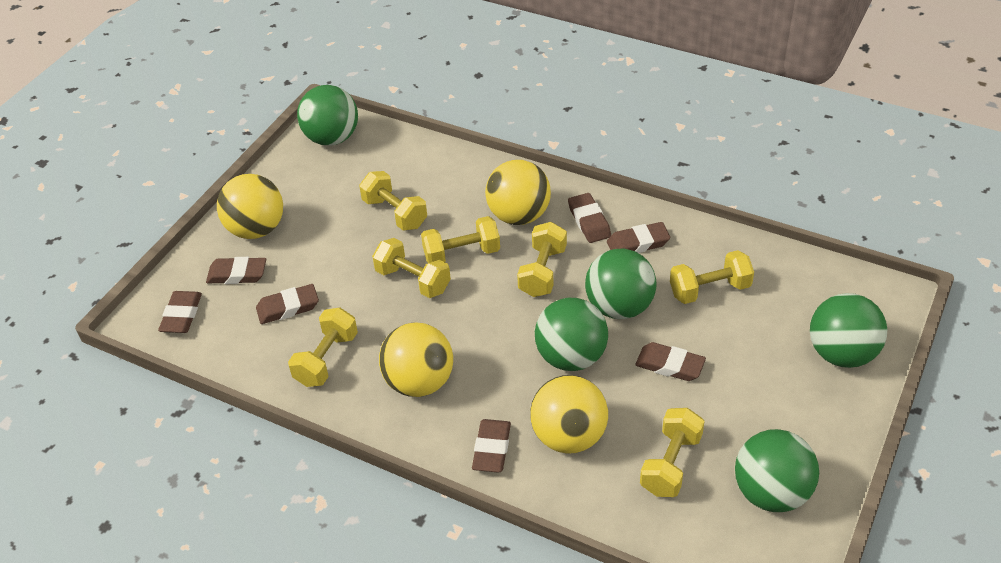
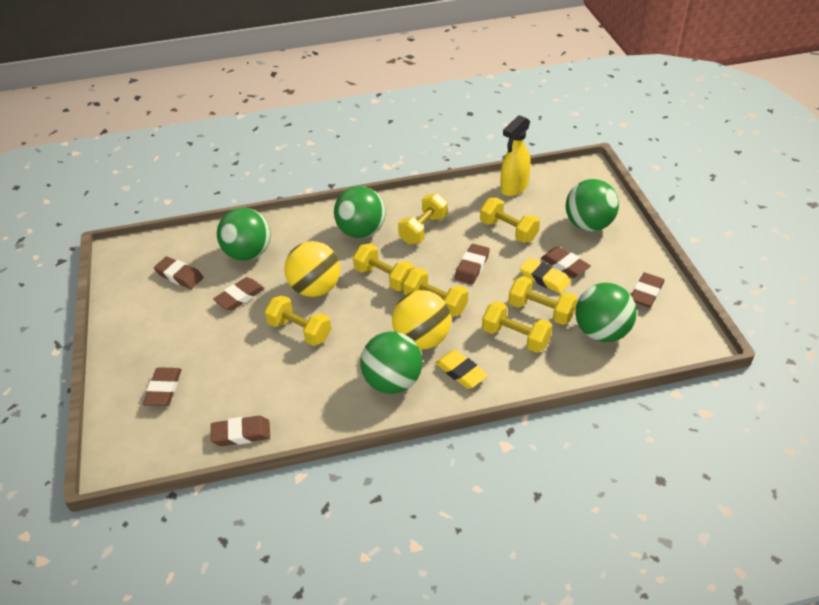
yellow ball: 4 -> 2
yellow eraser: 0 -> 2
yellow spray bottle: 0 -> 1

